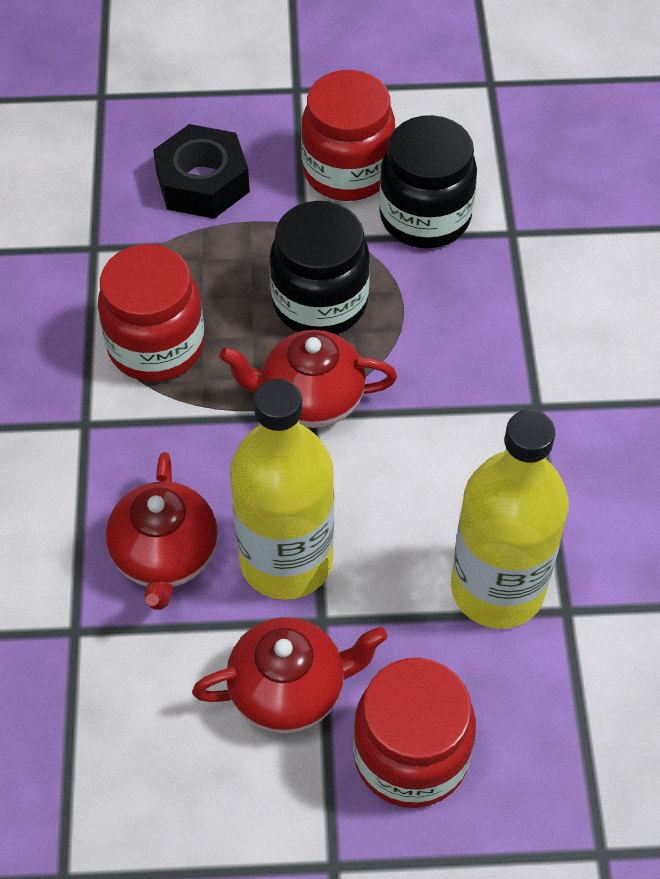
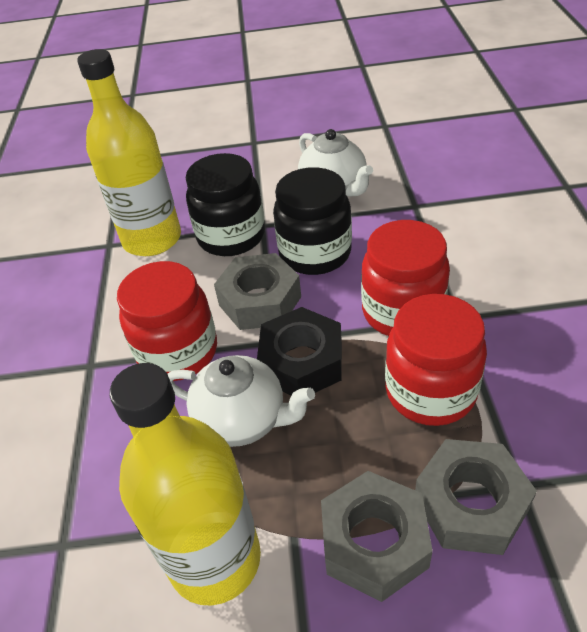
grey nut: 0 -> 3
red teapot: 3 -> 0
white teapot: 0 -> 2

